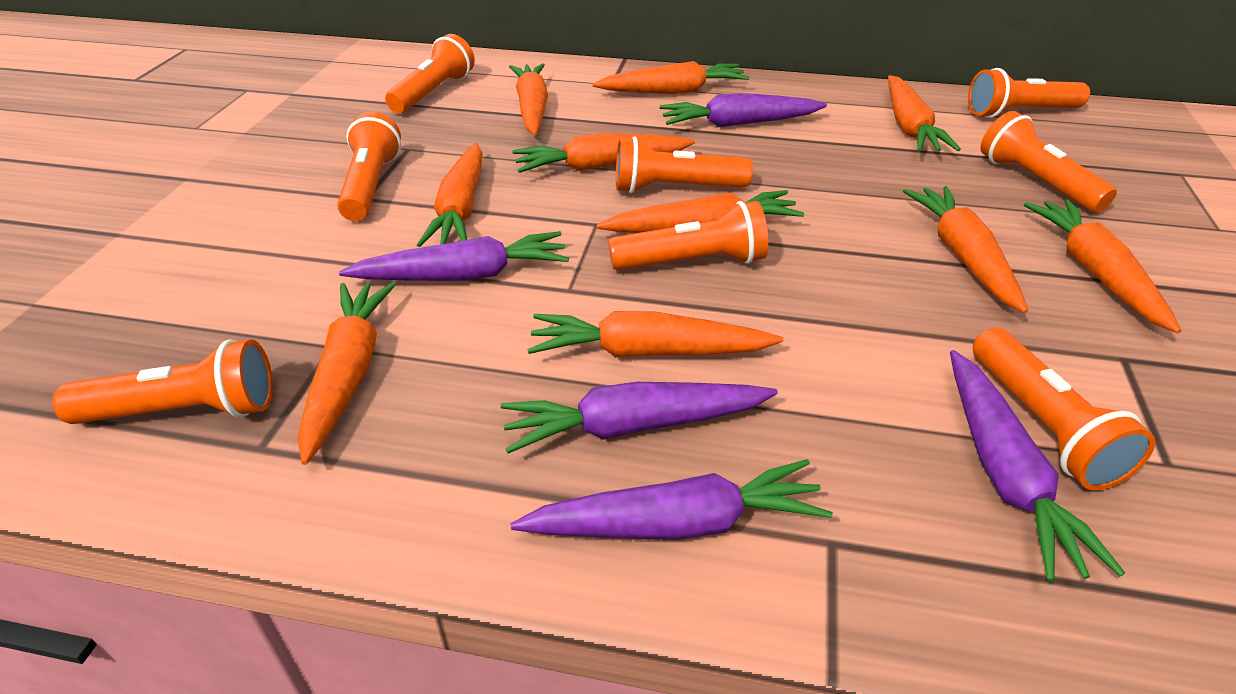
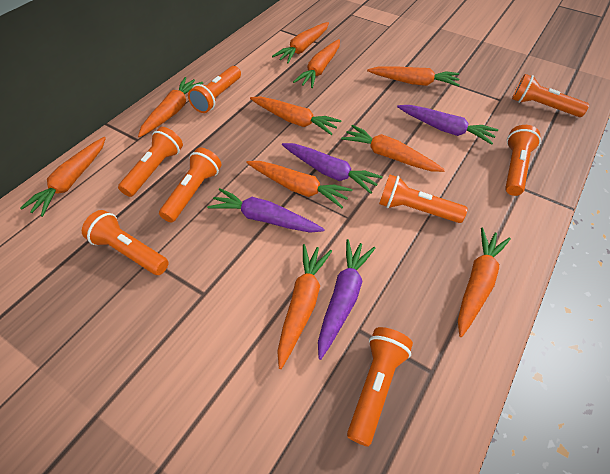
purple carrot: 5 -> 4

